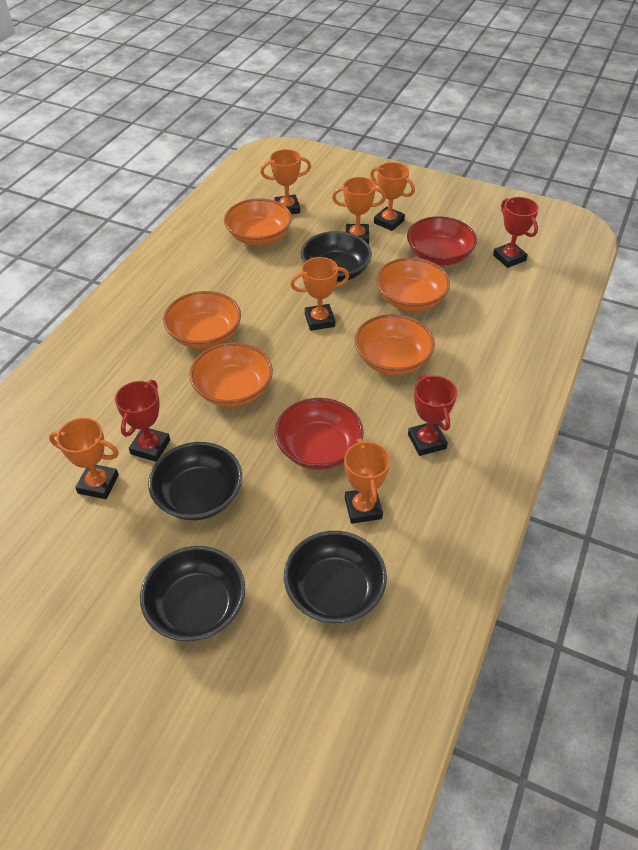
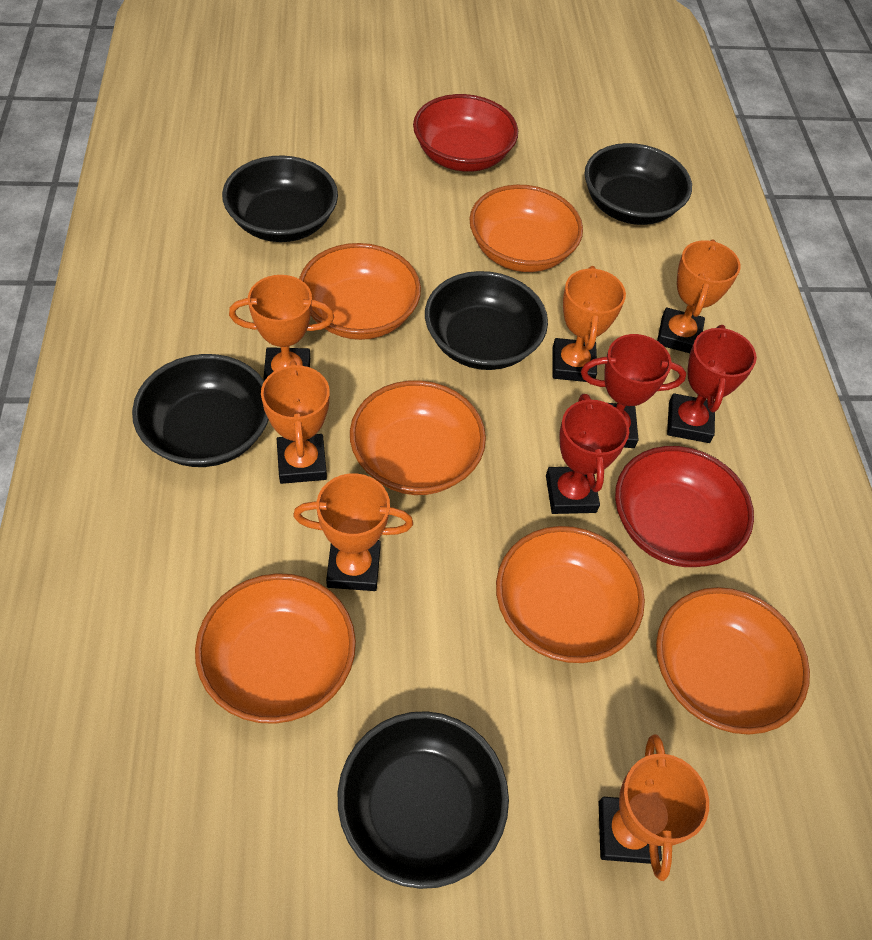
black bowl: 4 -> 5
orange bowl: 5 -> 6

